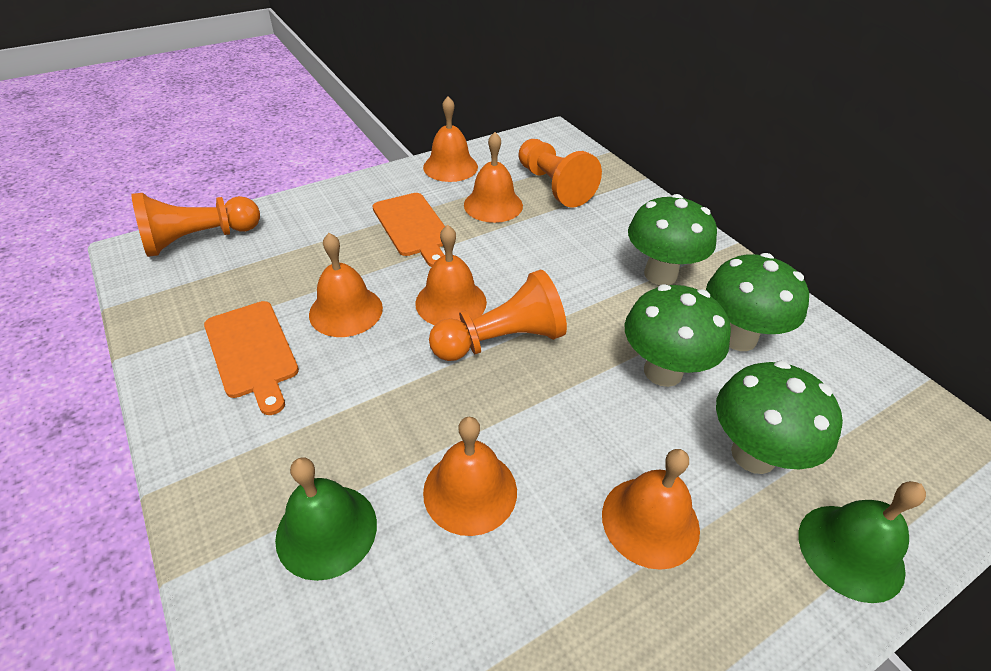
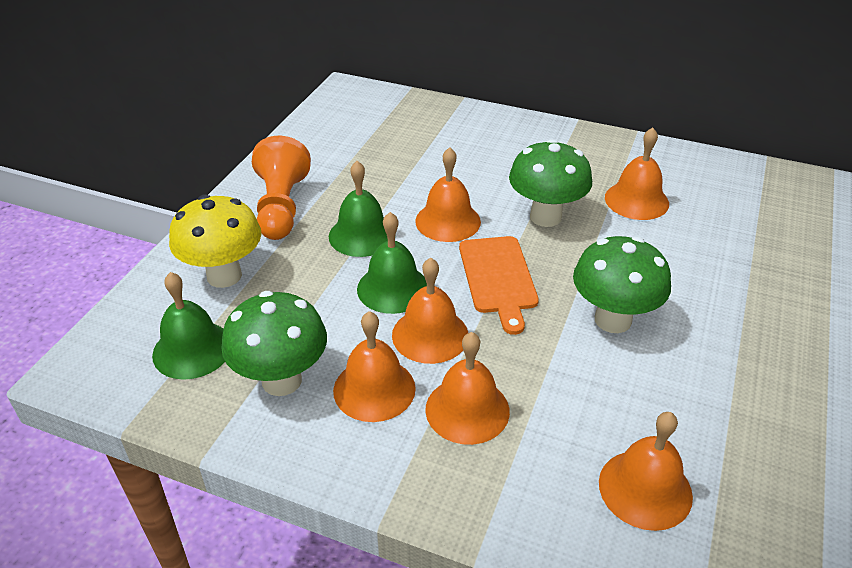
green bell: 2 -> 3
green mushroom: 4 -> 3
orange cutting board: 2 -> 1
orange pawn: 3 -> 1
yellow mushroom: 0 -> 1

